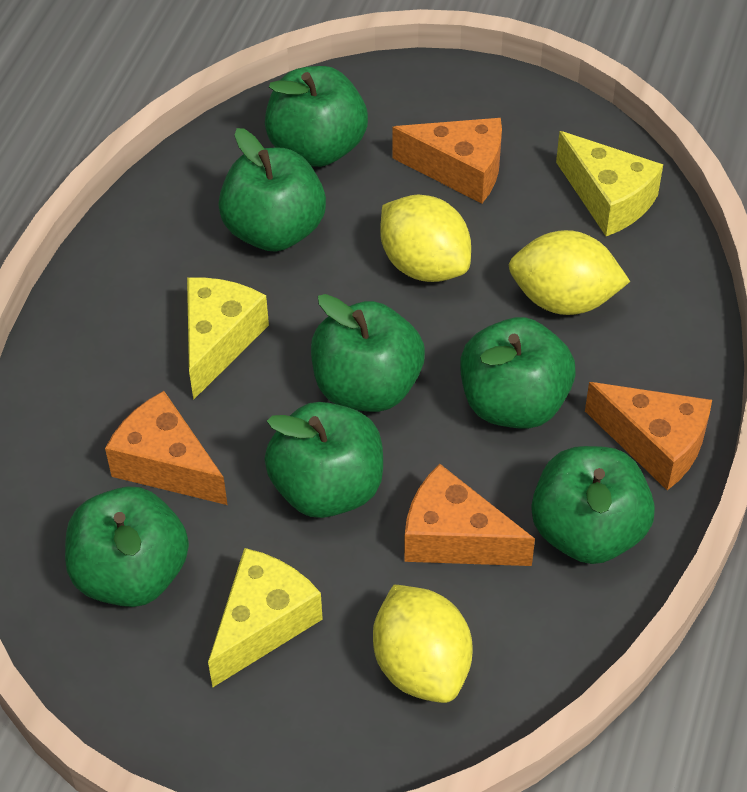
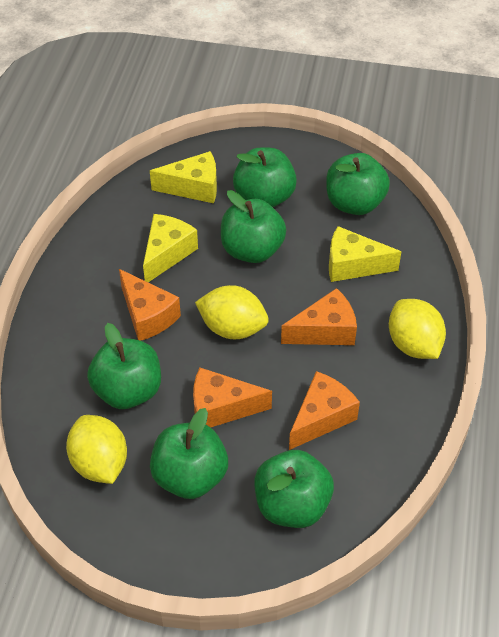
green apple: 7 -> 6

